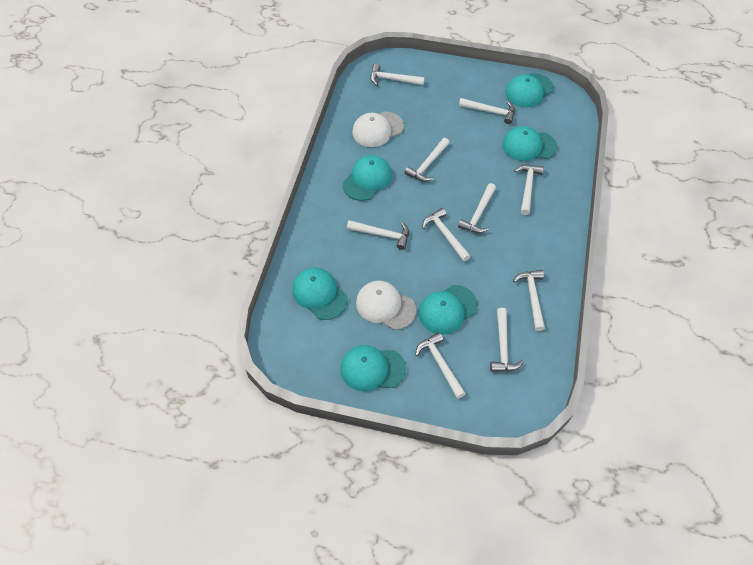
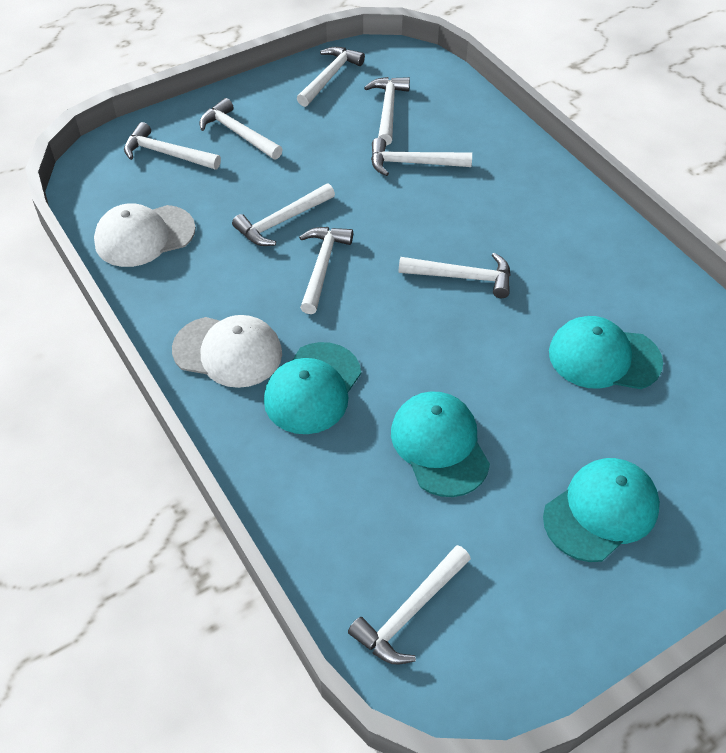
turquoise cap: 6 -> 4
white hammer: 10 -> 9

